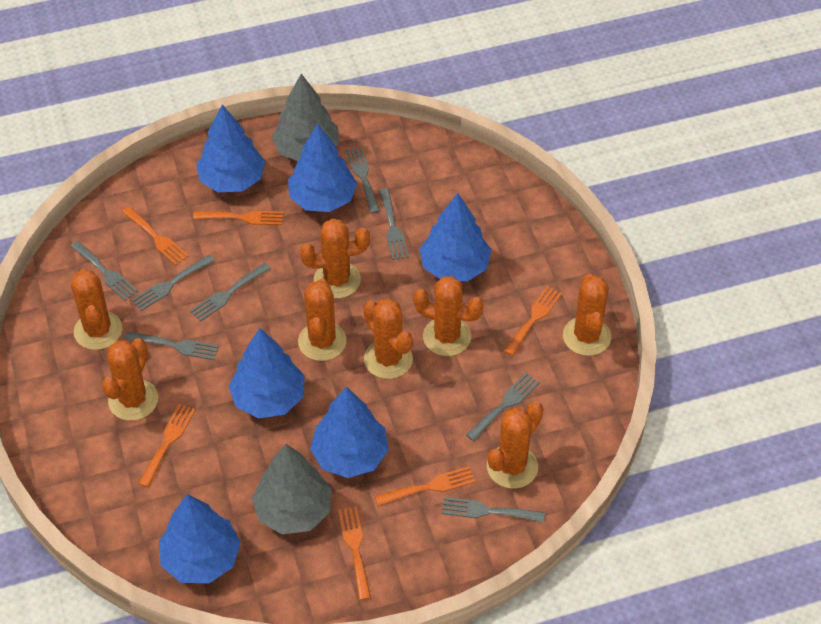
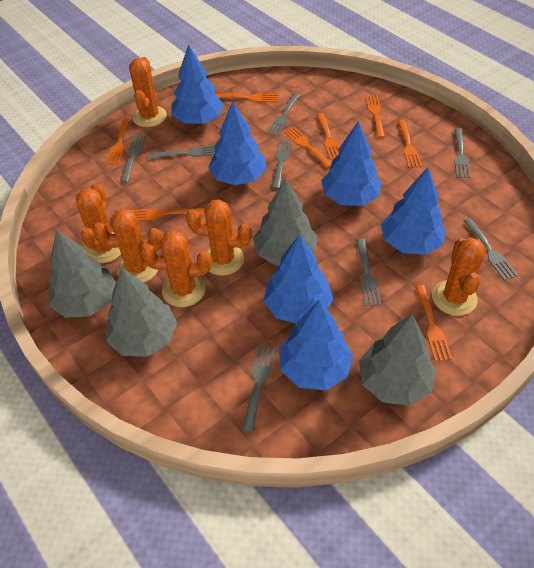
grey tree: 2 -> 4
orange cactus: 8 -> 6
orange fork: 6 -> 8

